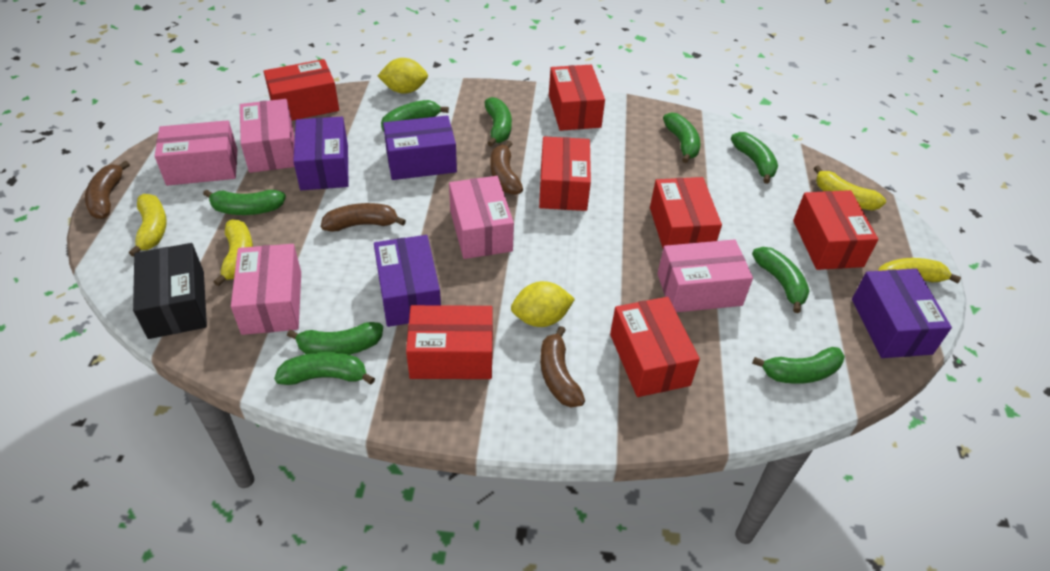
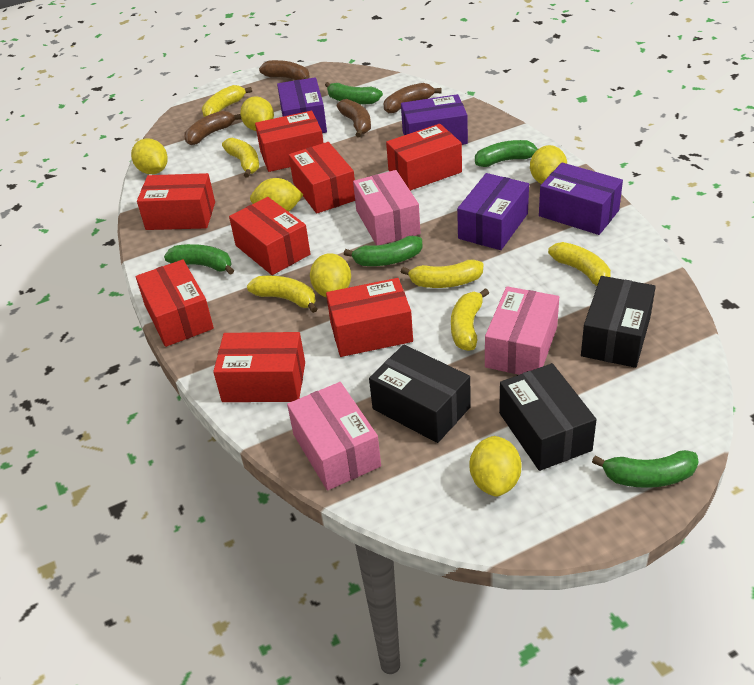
black box: 1 -> 3
green banana: 9 -> 5
pink box: 5 -> 3
red box: 7 -> 8
yellow banana: 4 -> 6
yellow lemon: 2 -> 6

